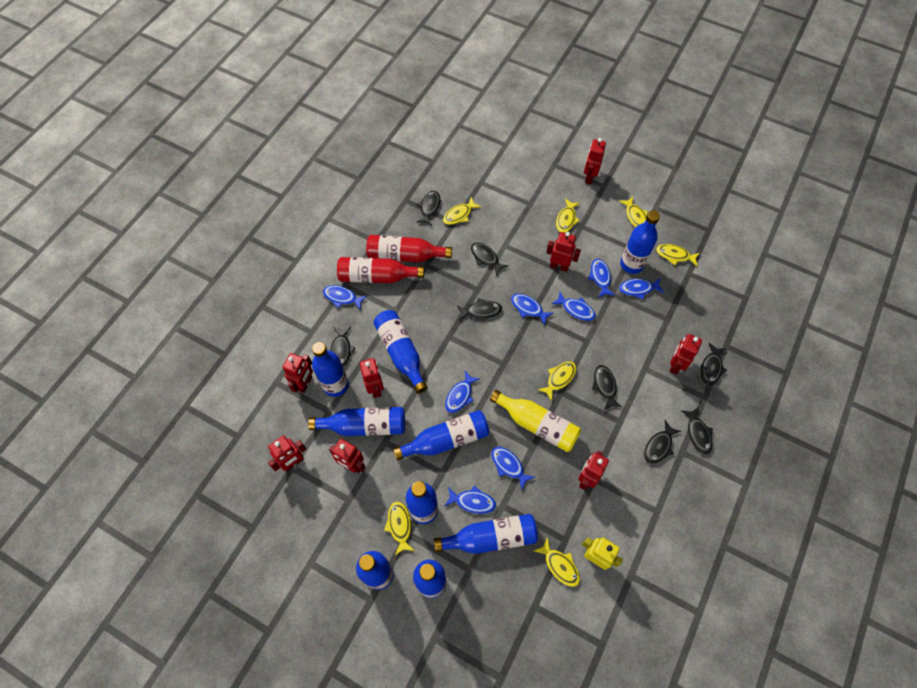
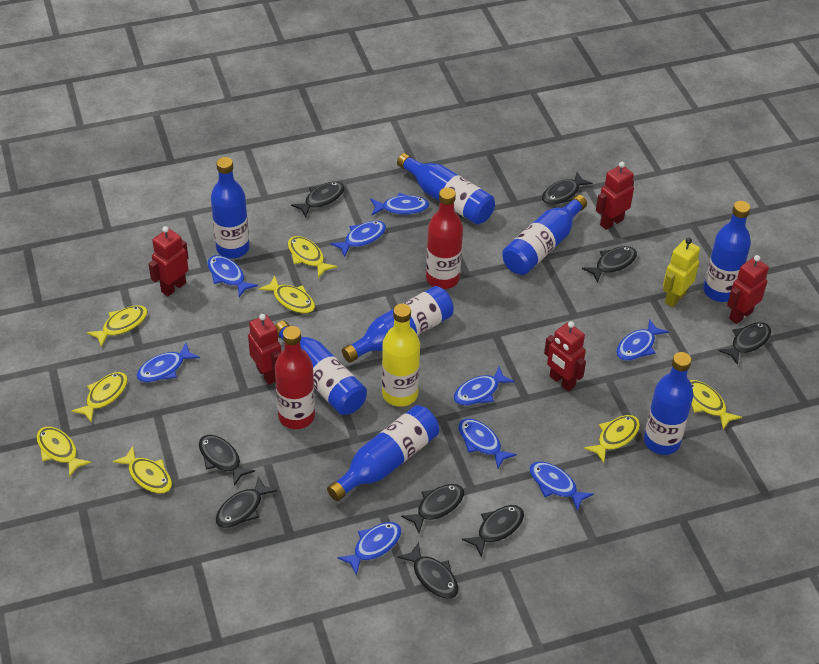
black fish: 8 -> 9
blue bottle: 9 -> 8
blue fish: 8 -> 9
red robot: 8 -> 5
yellow fish: 7 -> 8

